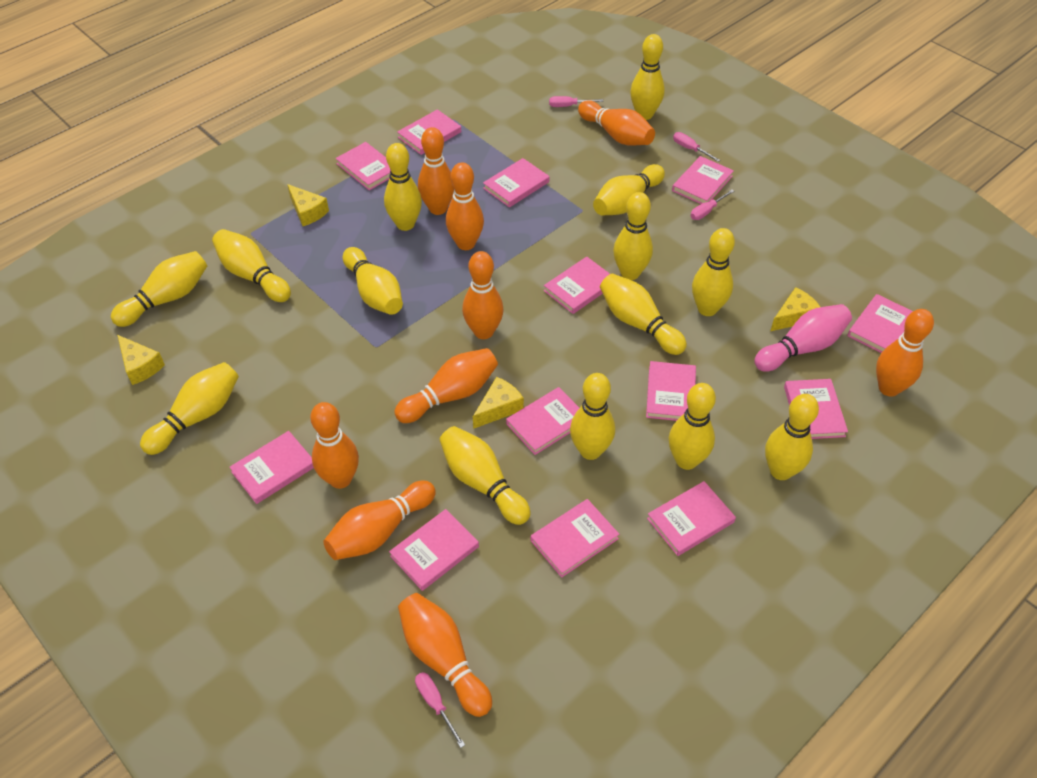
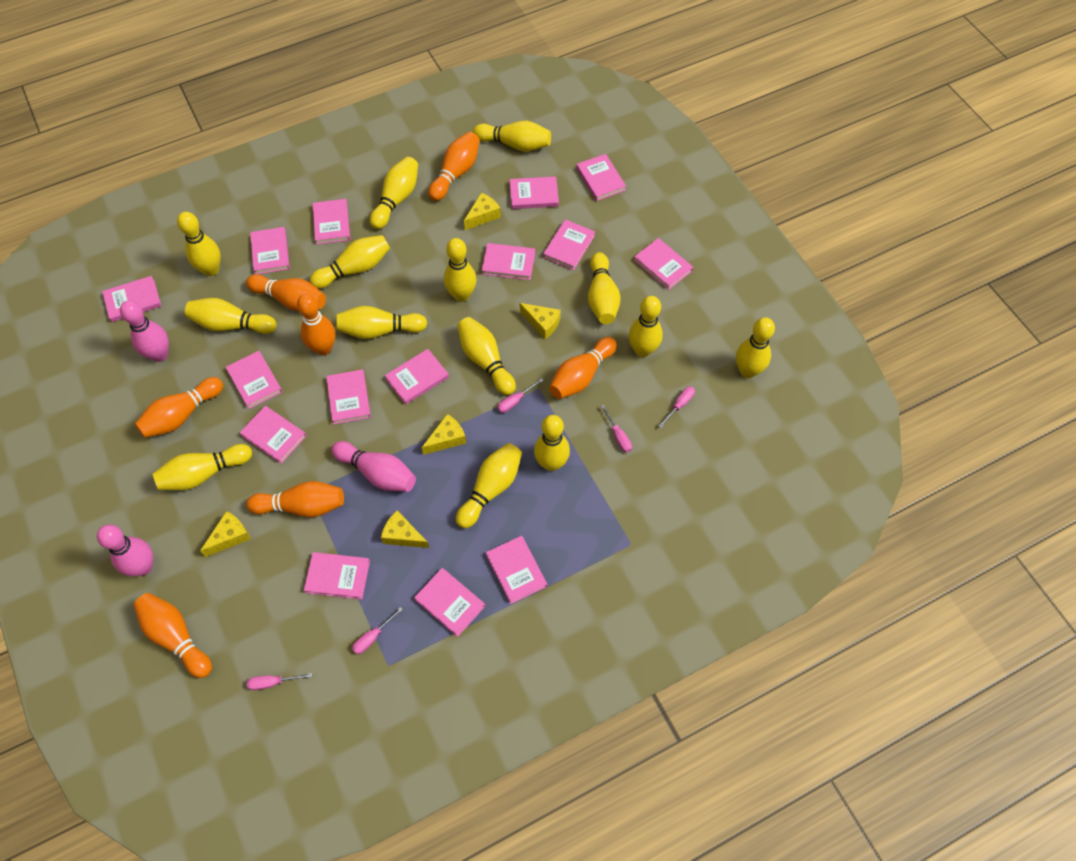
orange bowling pin: 9 -> 7
pink book: 13 -> 15
pink bowling pin: 1 -> 3
pink screwdriver: 4 -> 5
yellow cheese: 4 -> 5

